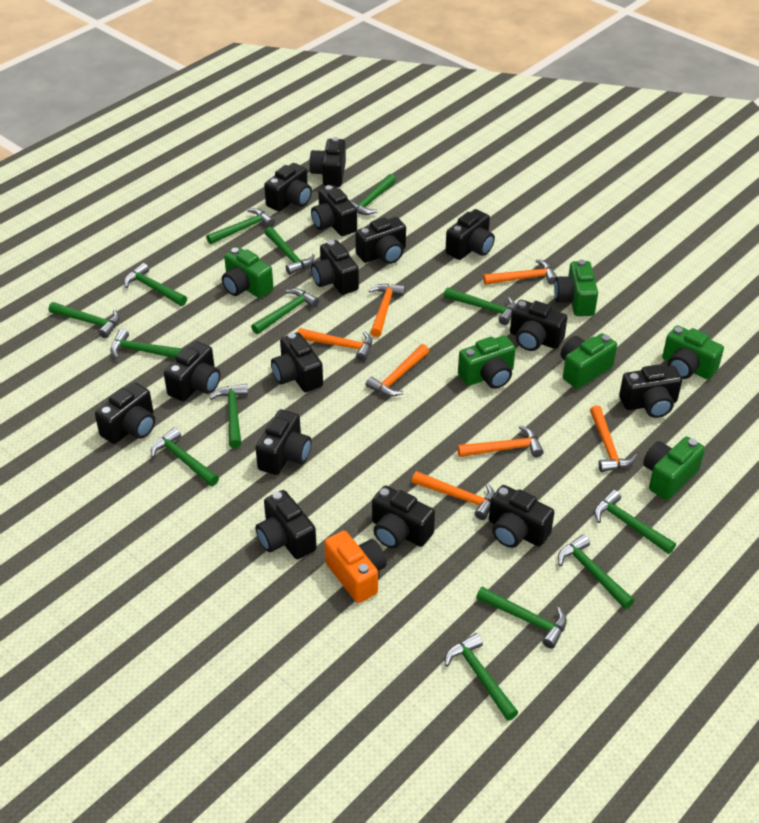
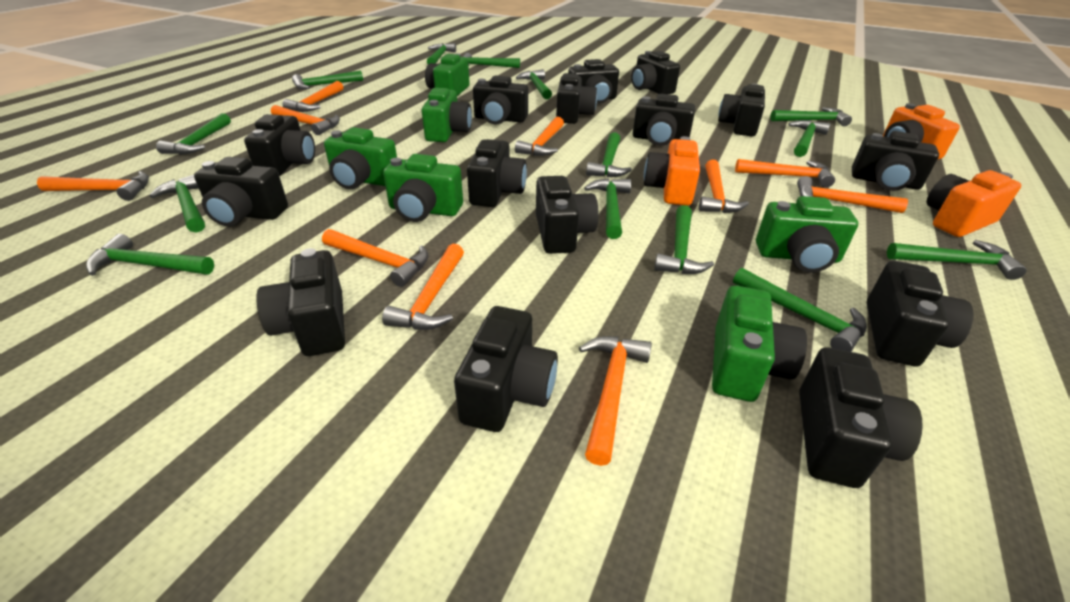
orange camera: 1 -> 3
orange hammer: 7 -> 10

